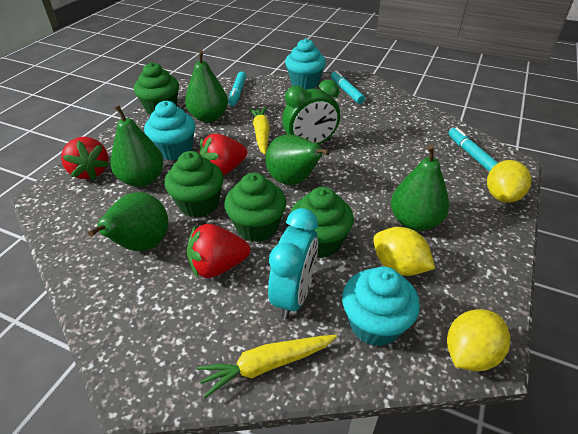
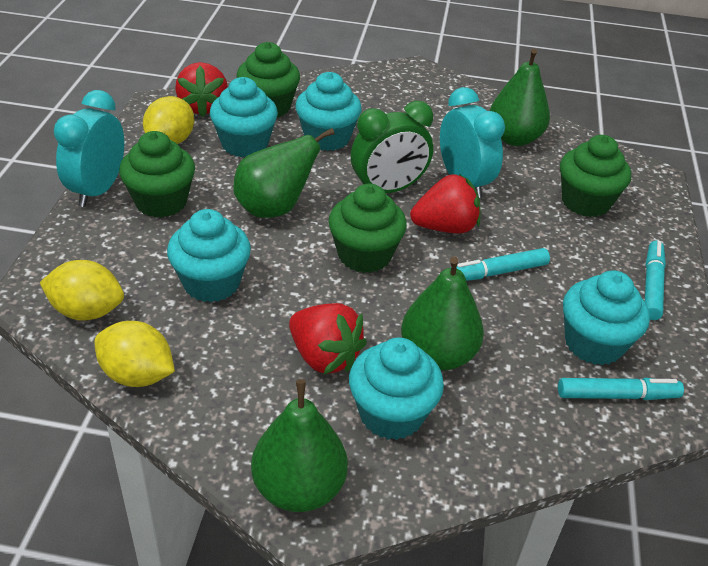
green pear: 5 -> 4
turquoise clock: 1 -> 2
turquoise cupcake: 3 -> 5
yellow carrot: 2 -> 0

